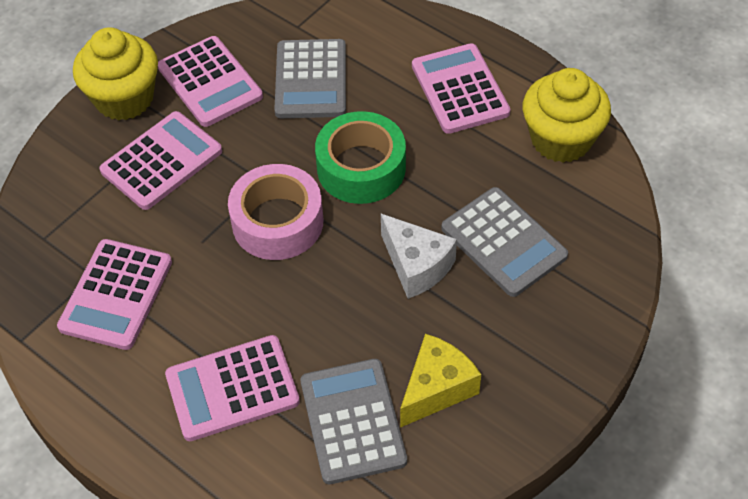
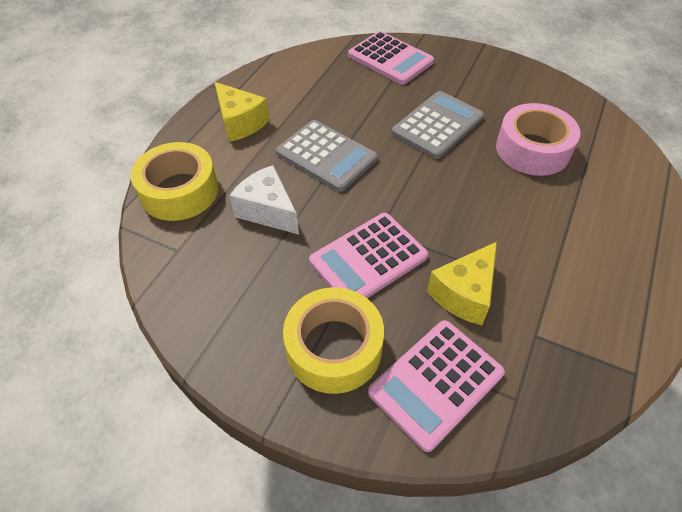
green tape: 1 -> 0
grey calculator: 3 -> 2
pink calculator: 5 -> 3
yellow cheese: 1 -> 2
yellow cupcake: 2 -> 0
yellow tape: 0 -> 2

